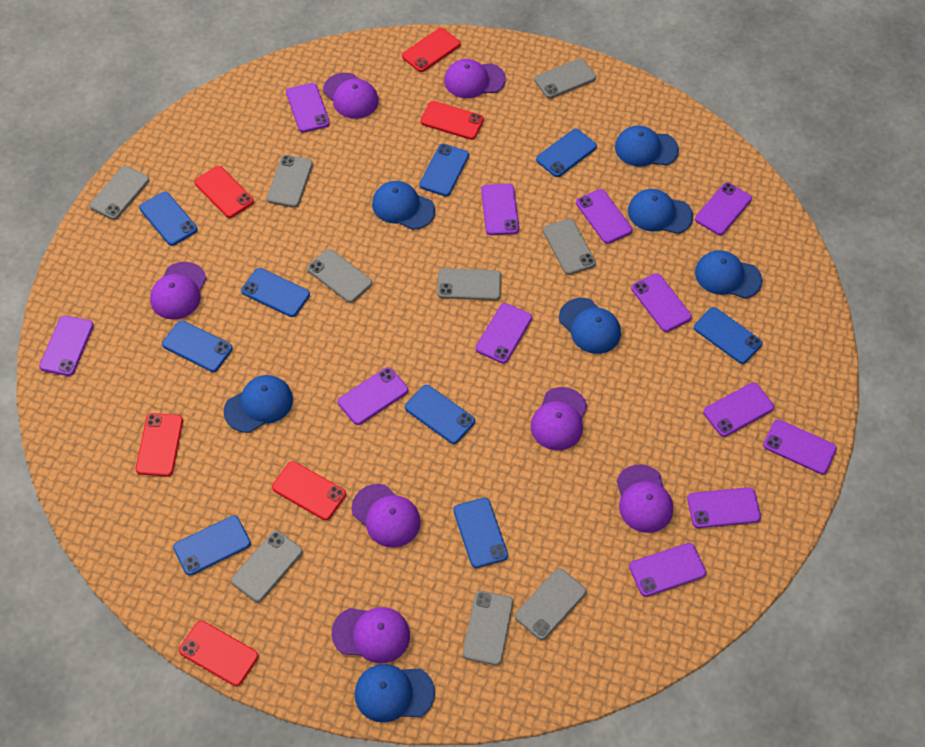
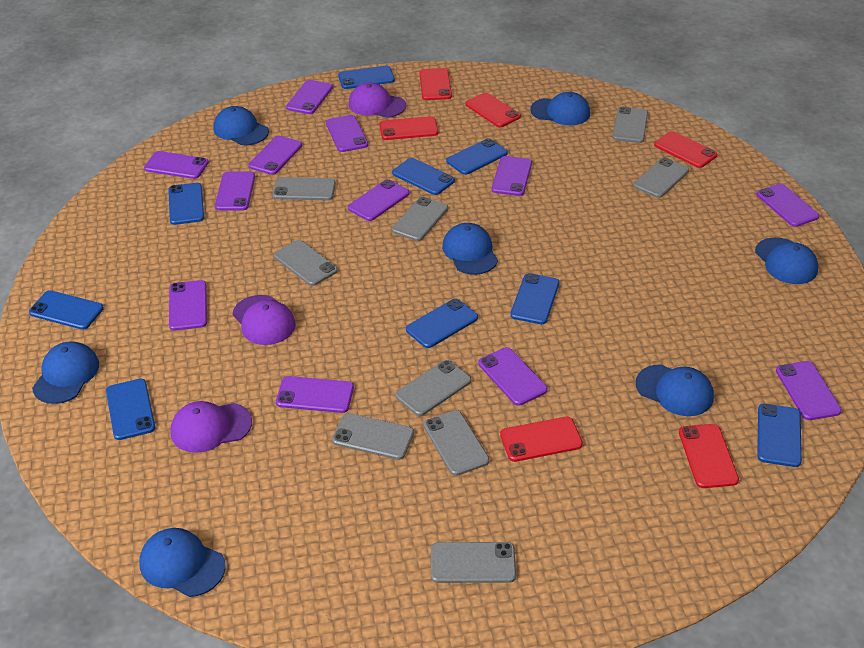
purple cap: 7 -> 3

